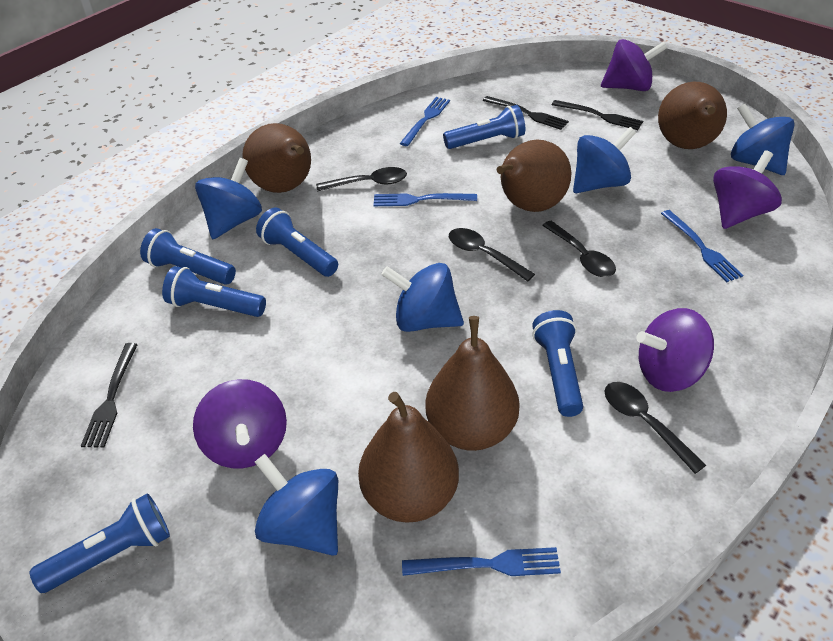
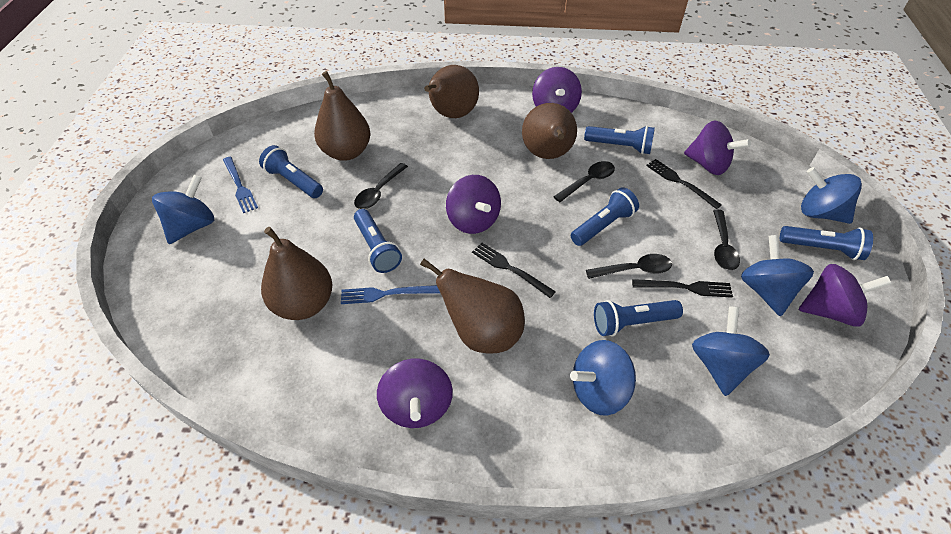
blue fork: 4 -> 2
purple spinning top: 4 -> 5

